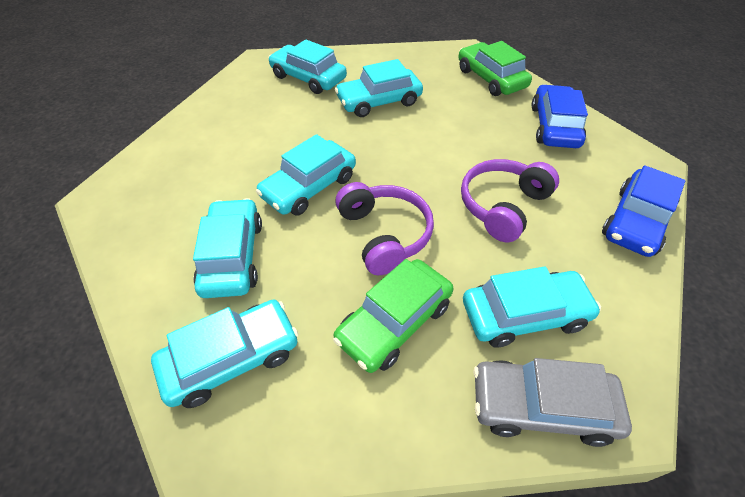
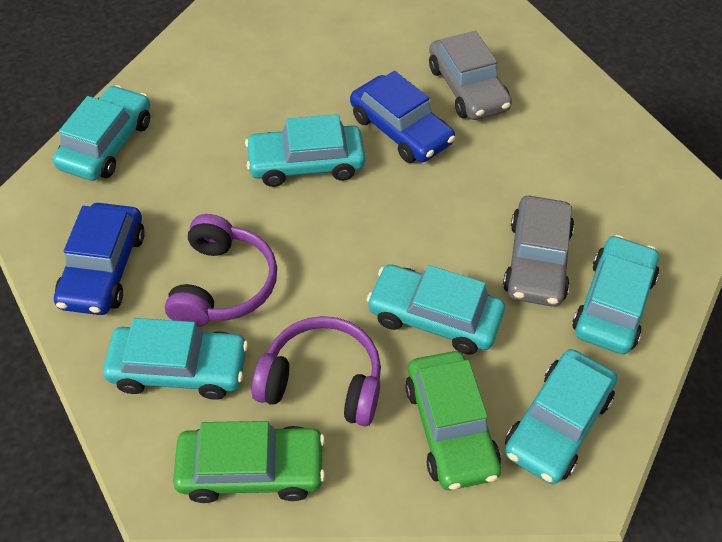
grey car: 1 -> 2

